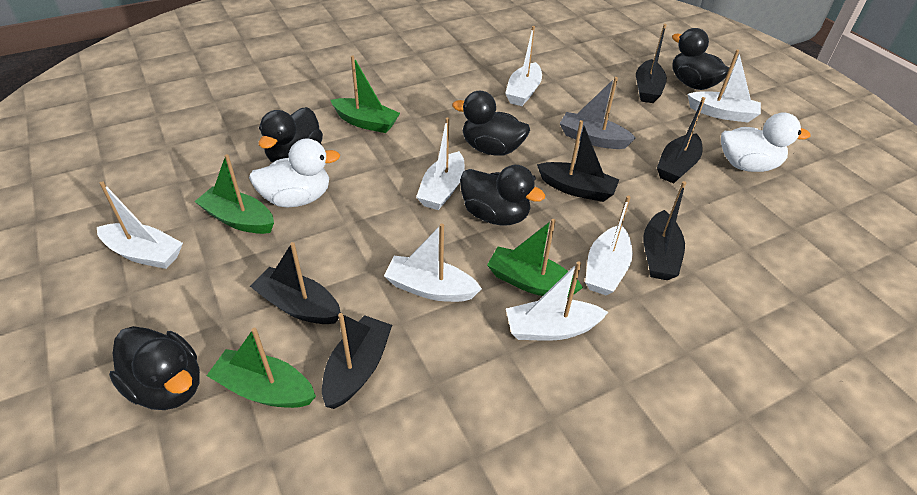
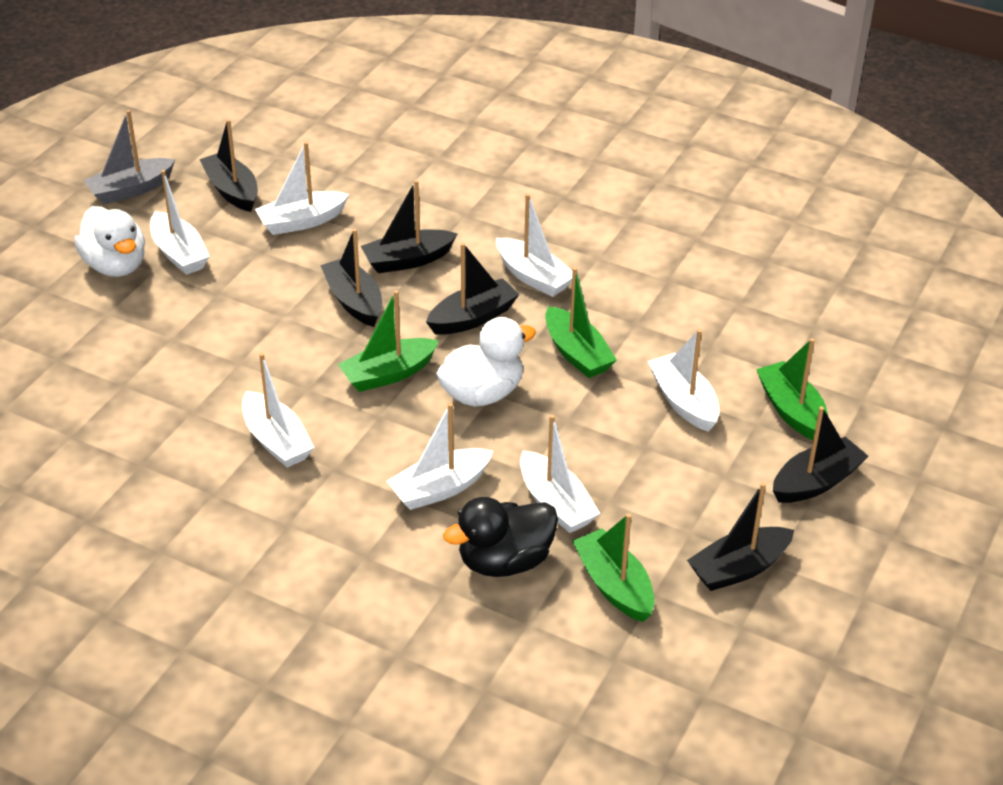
black duck: 5 -> 1

